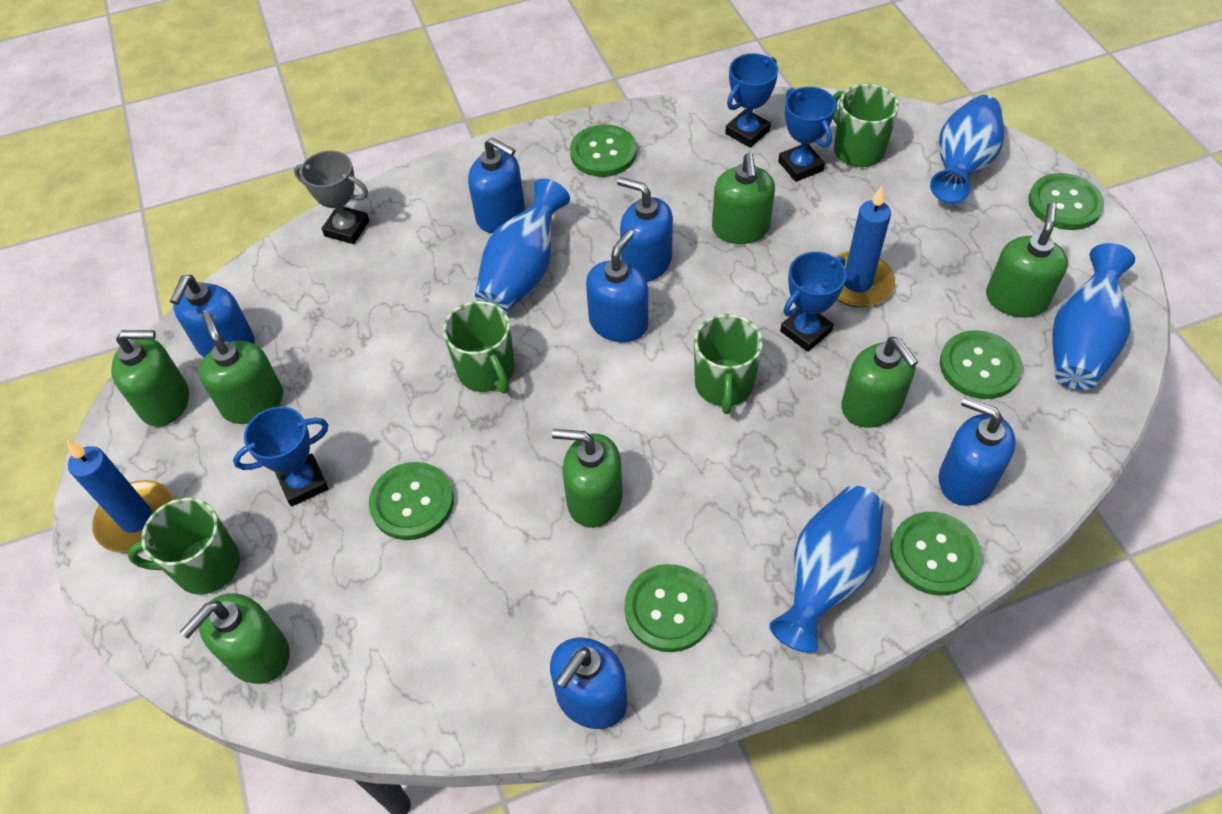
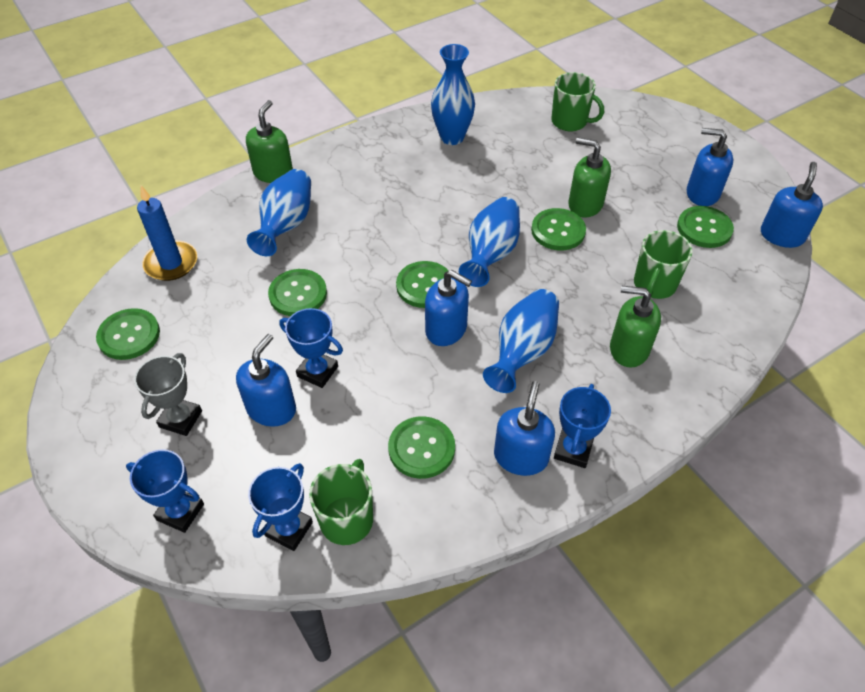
blue candle: 2 -> 1
blue soap dispenser: 6 -> 5
green mug: 4 -> 3
green soap dispenser: 7 -> 3

